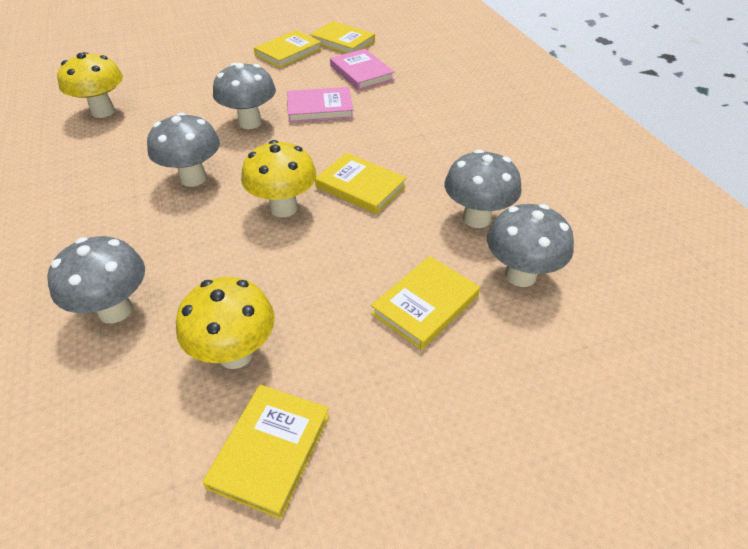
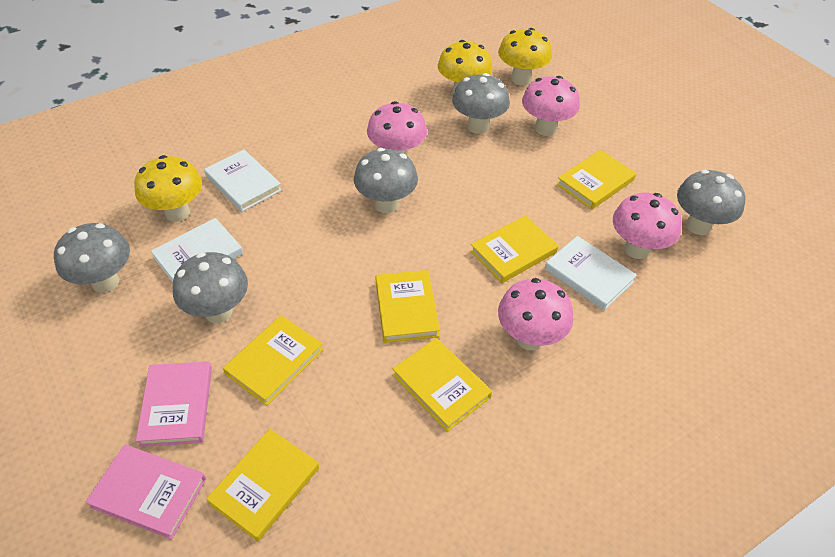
pink mushroom: 0 -> 4
white book: 0 -> 3
yellow book: 5 -> 6

